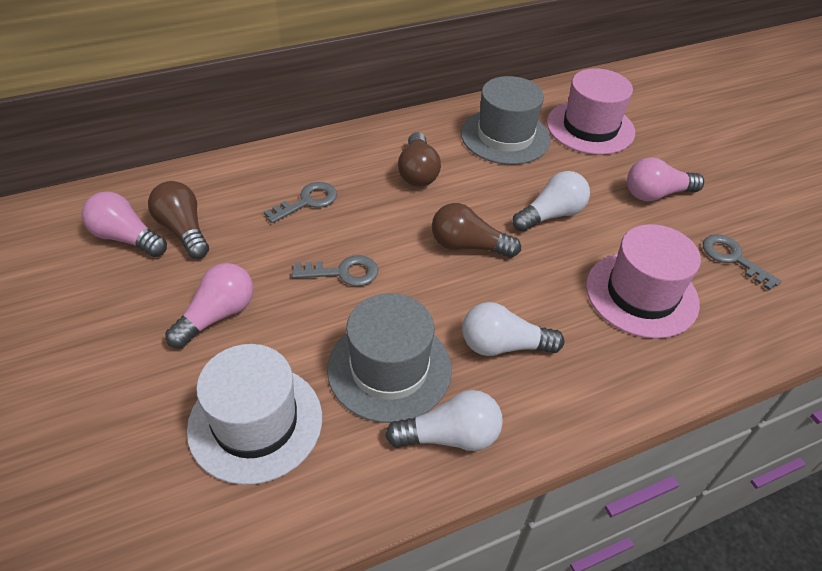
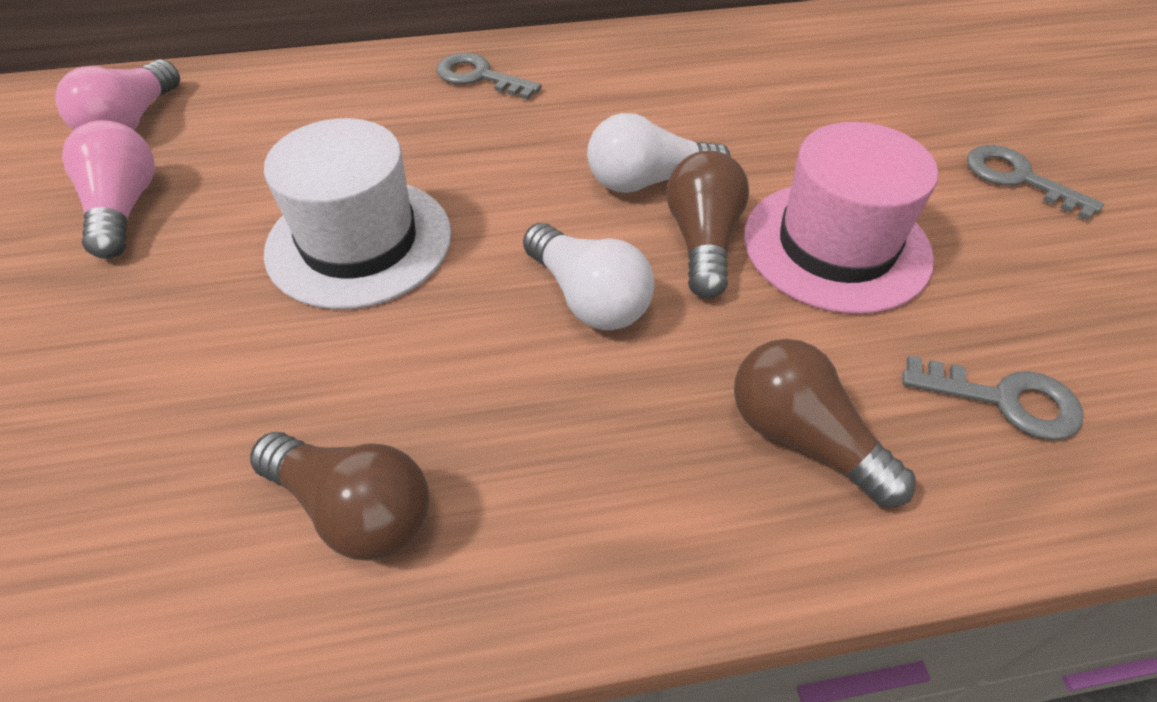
grey hat: 2 -> 0
pink hat: 2 -> 1
pink light bulb: 3 -> 2
white light bulb: 3 -> 2

